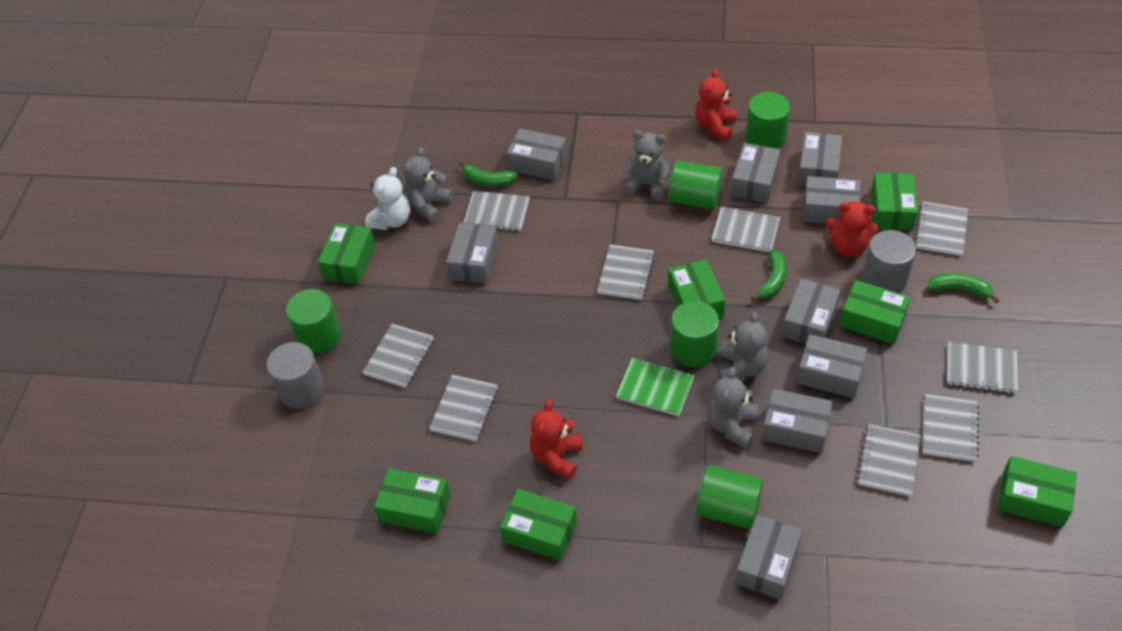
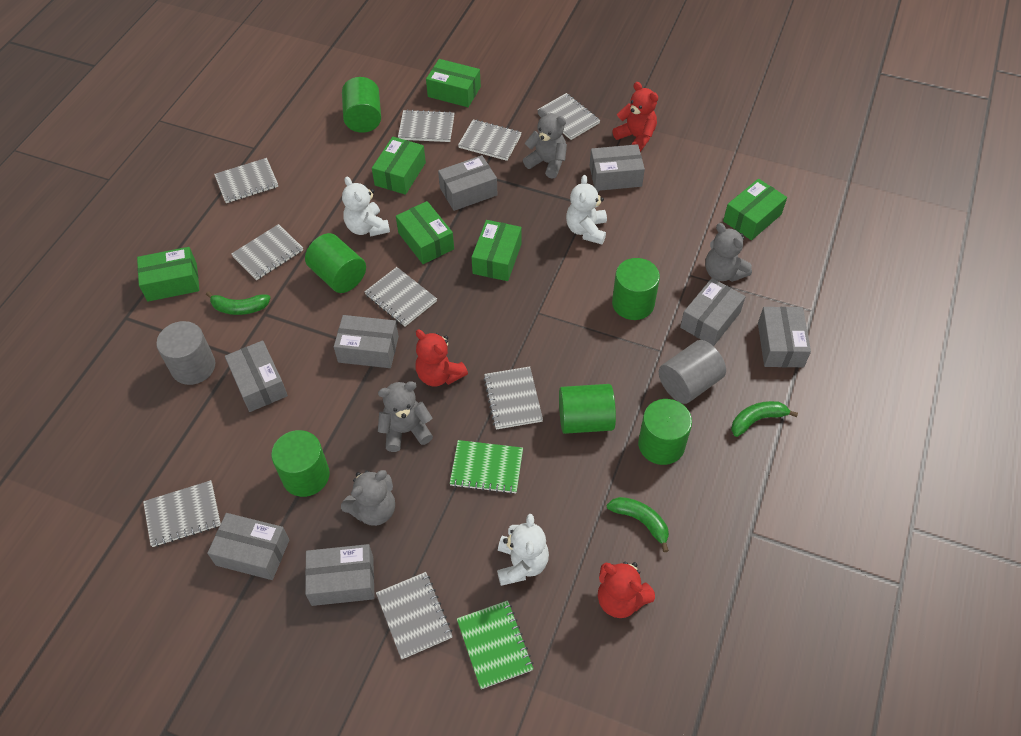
green box: 7 -> 6
green cylinder: 5 -> 6
green notebook: 1 -> 2
grey box: 9 -> 8
white teddy bear: 1 -> 3

